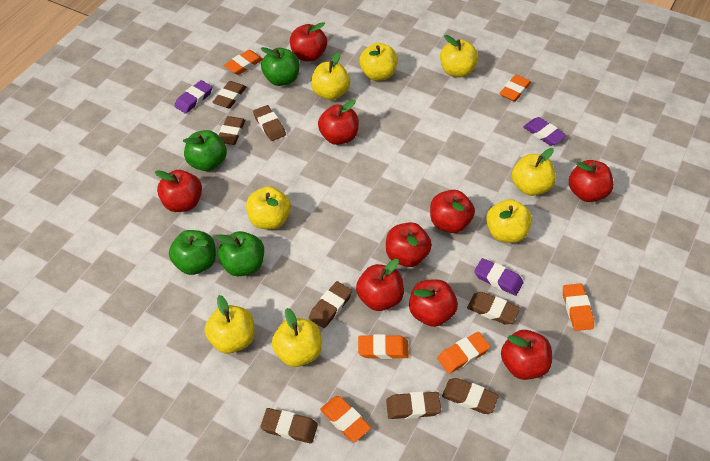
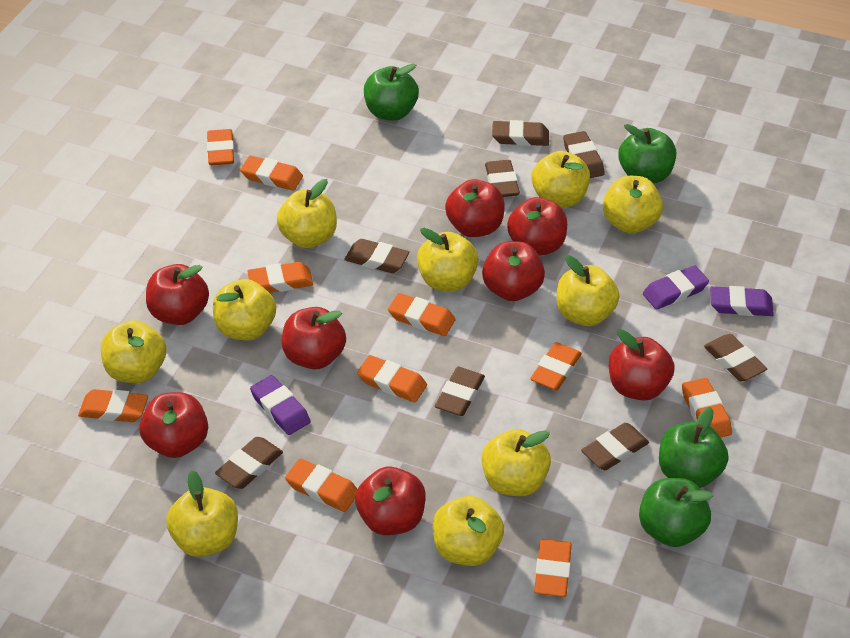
orange eraser: 6 -> 10
red apple: 9 -> 8
yellow apple: 8 -> 10

